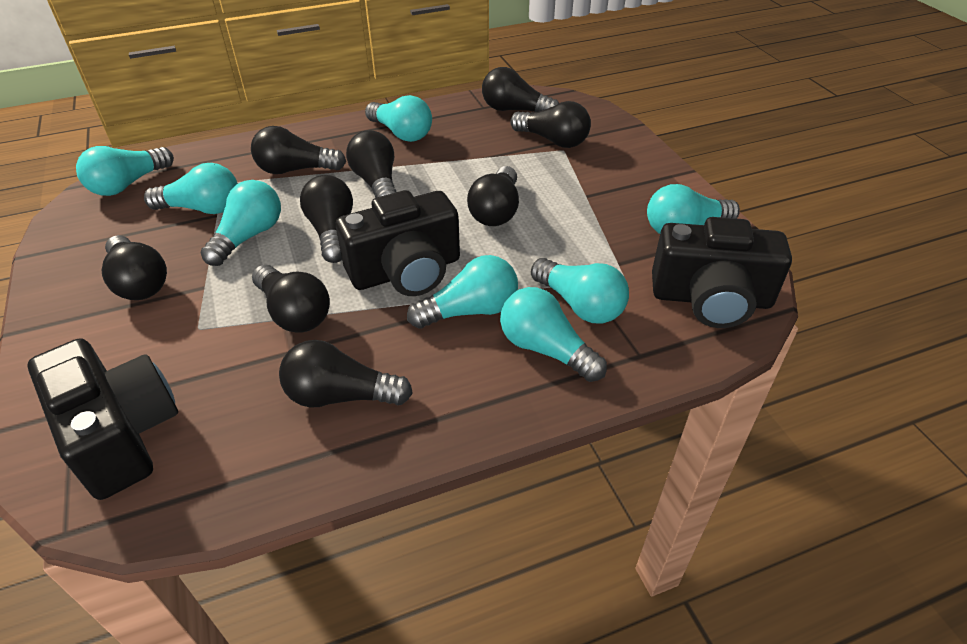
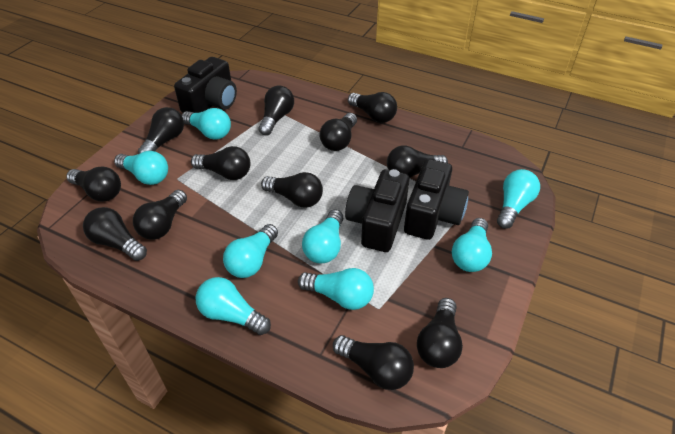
black light bulb: 9 -> 12

